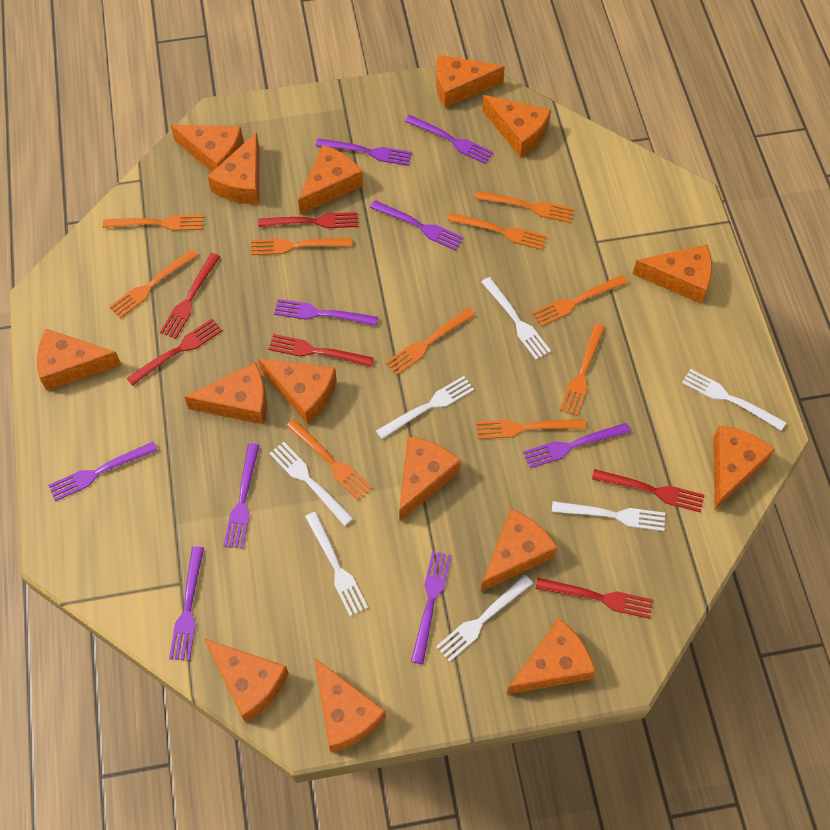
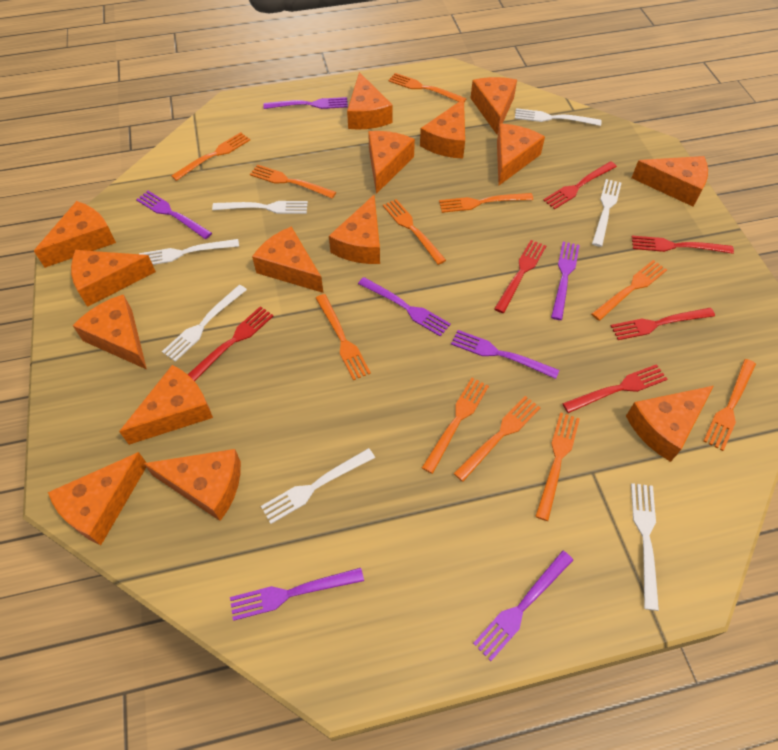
orange fork: 10 -> 11
purple fork: 9 -> 7

